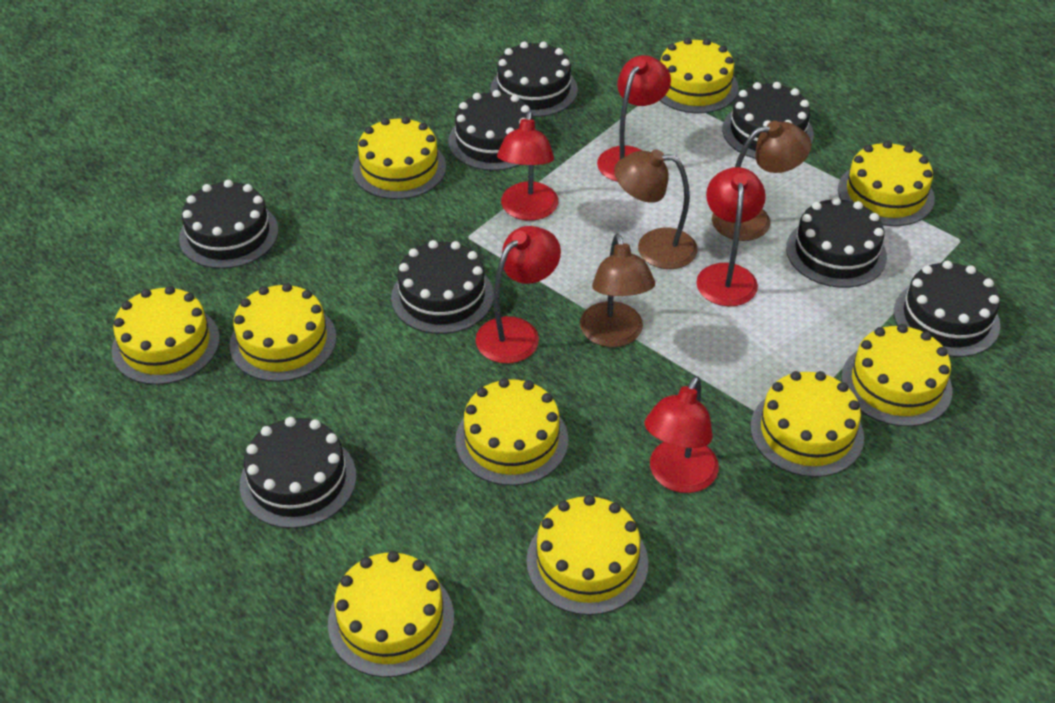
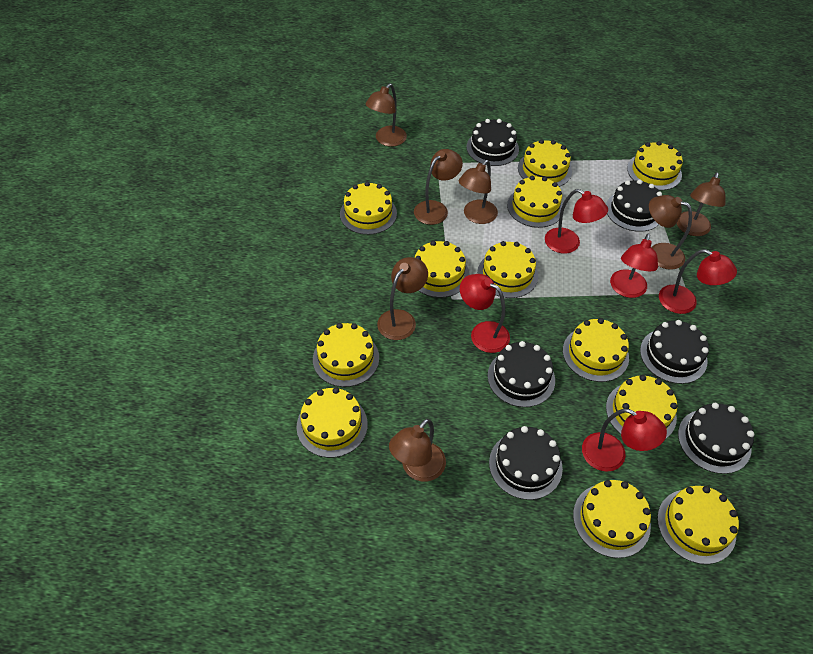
black cake: 8 -> 6
brown lamp: 3 -> 7
yellow cake: 10 -> 12

